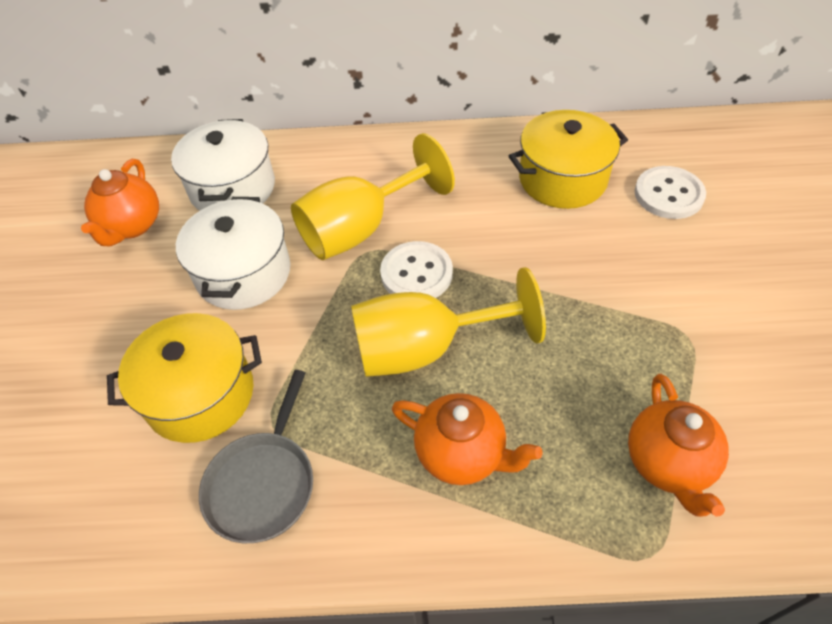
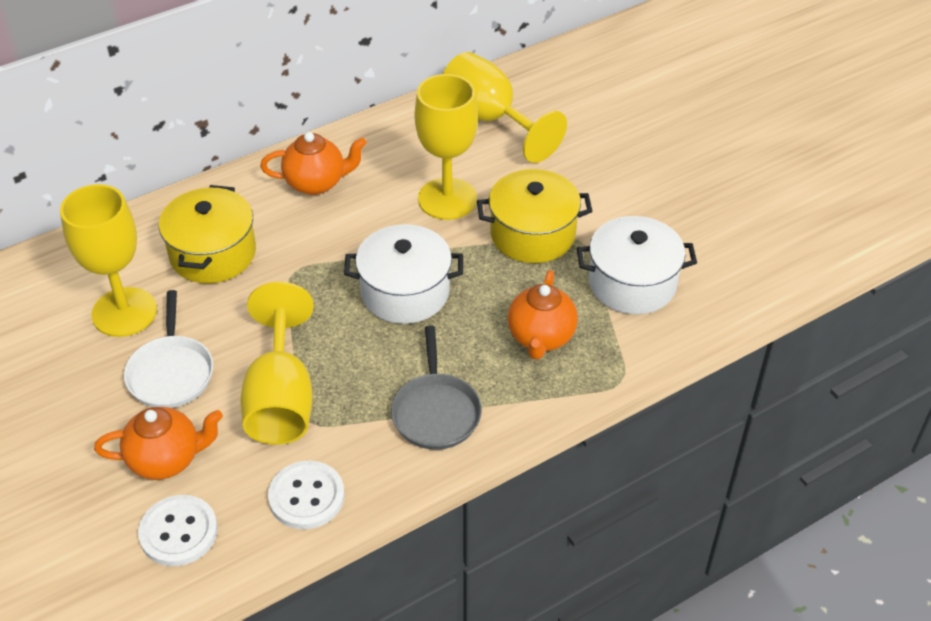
white pan: 0 -> 1
yellow goblet: 2 -> 4

